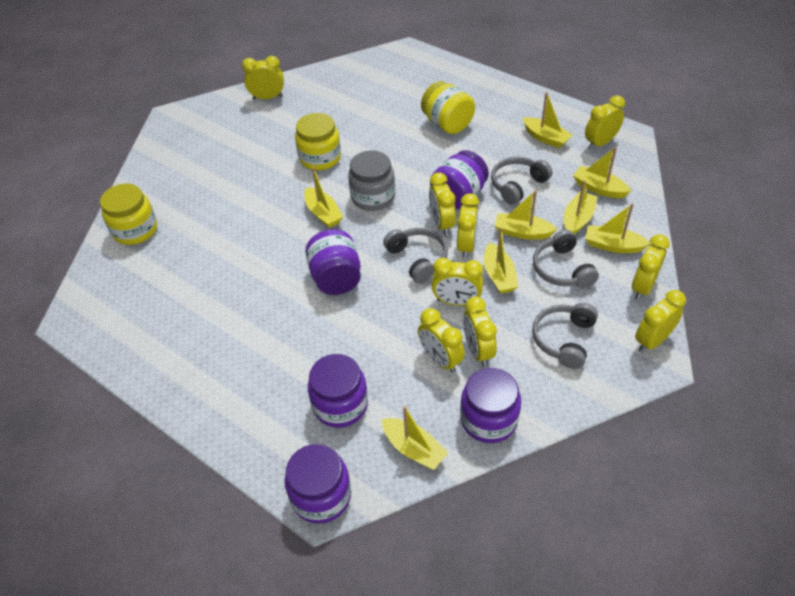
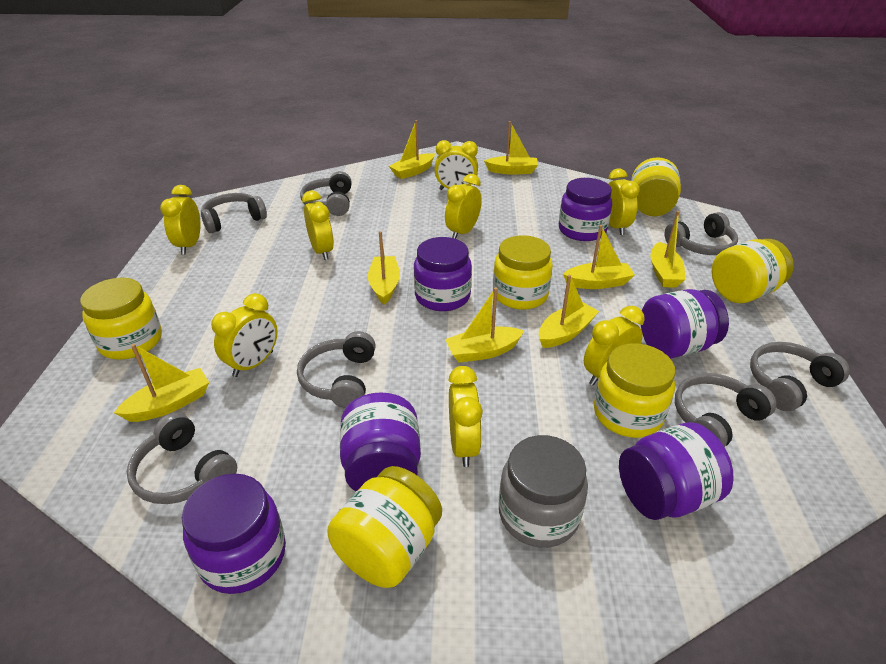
grey headphones: 4 -> 7
purple jar: 5 -> 6
yellow clock: 9 -> 8
yellow jar: 3 -> 6

